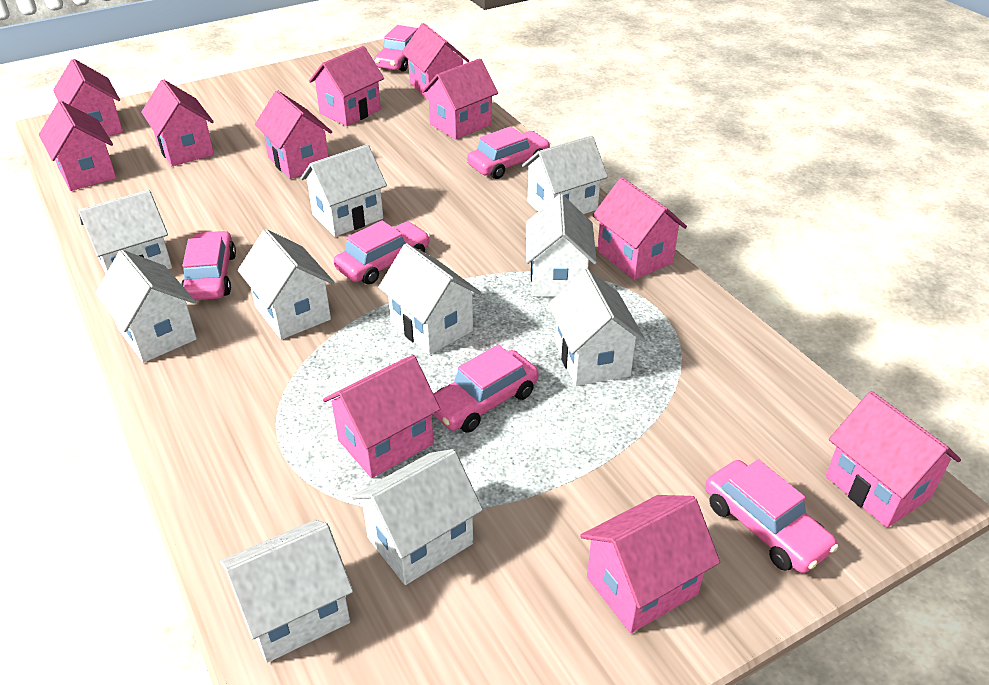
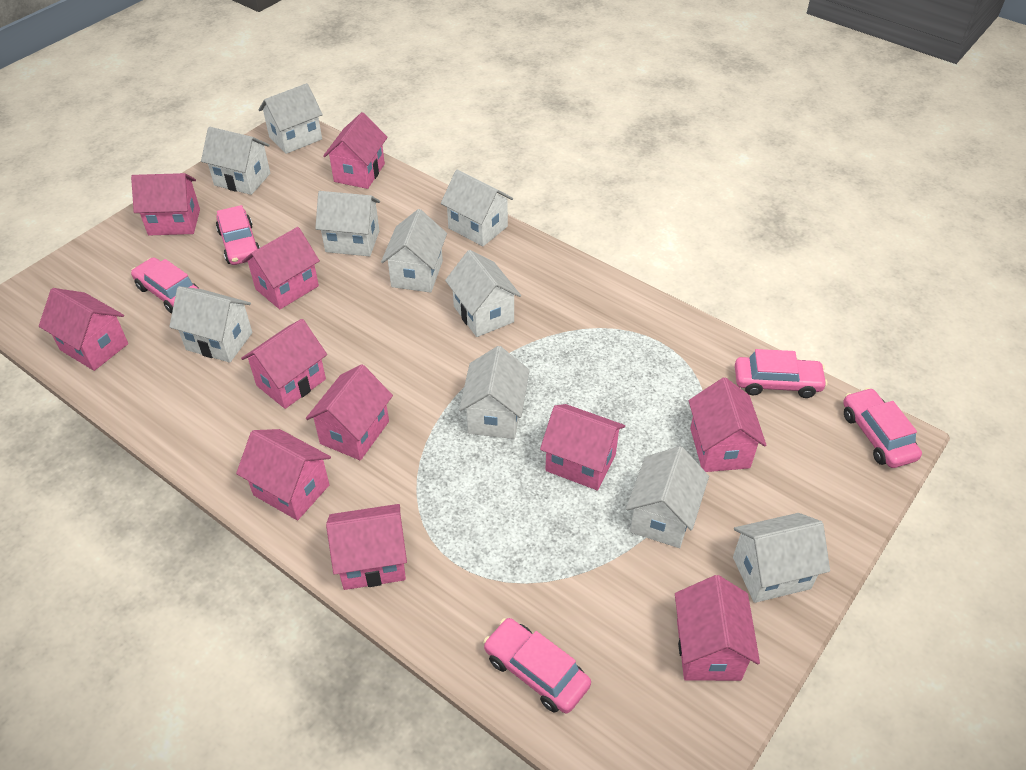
pink car: 6 -> 5

